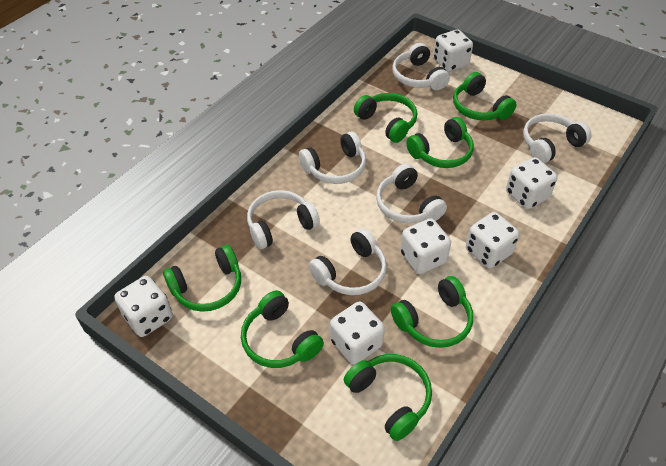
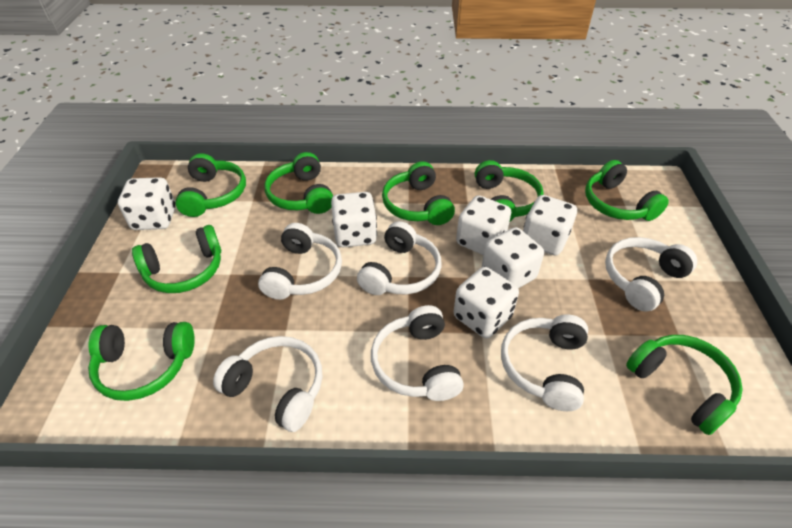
green headphones: 7 -> 8

